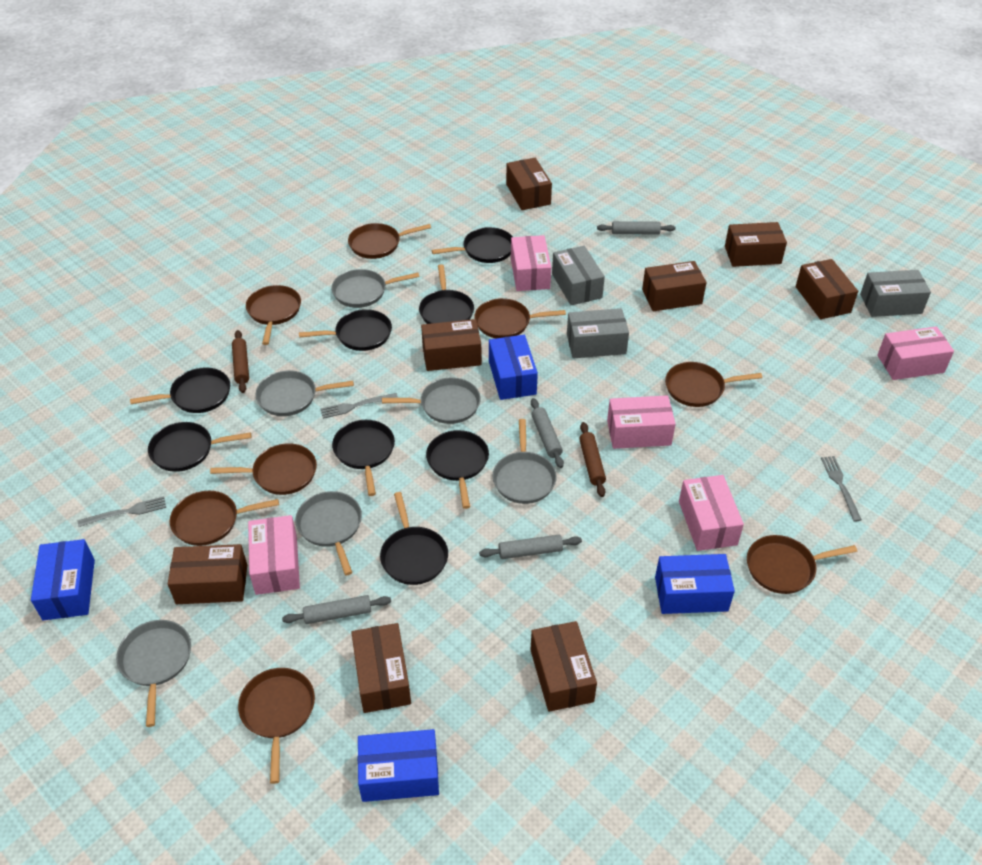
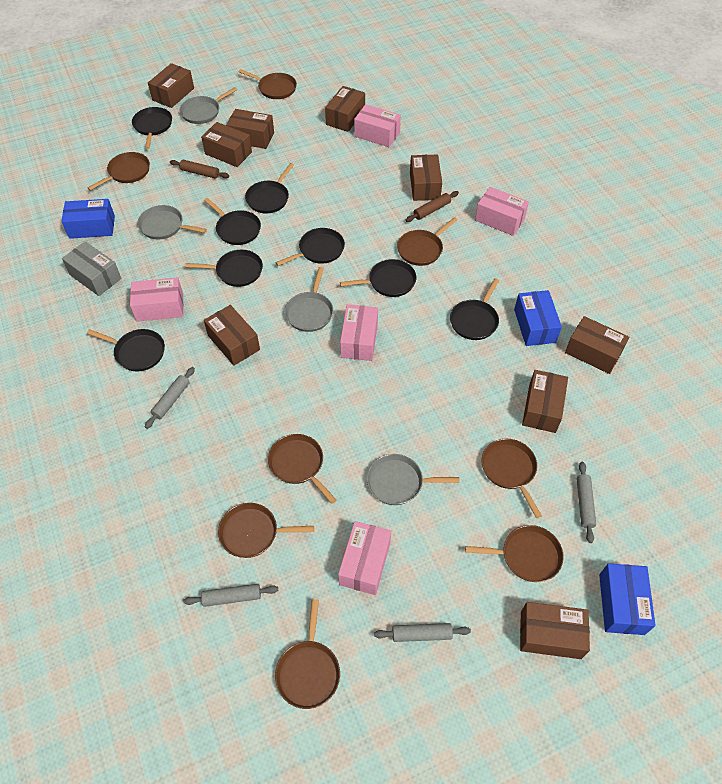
blue box: 4 -> 3
brown box: 8 -> 9
grey box: 3 -> 1
grey fork: 3 -> 0
grey pan: 6 -> 4

